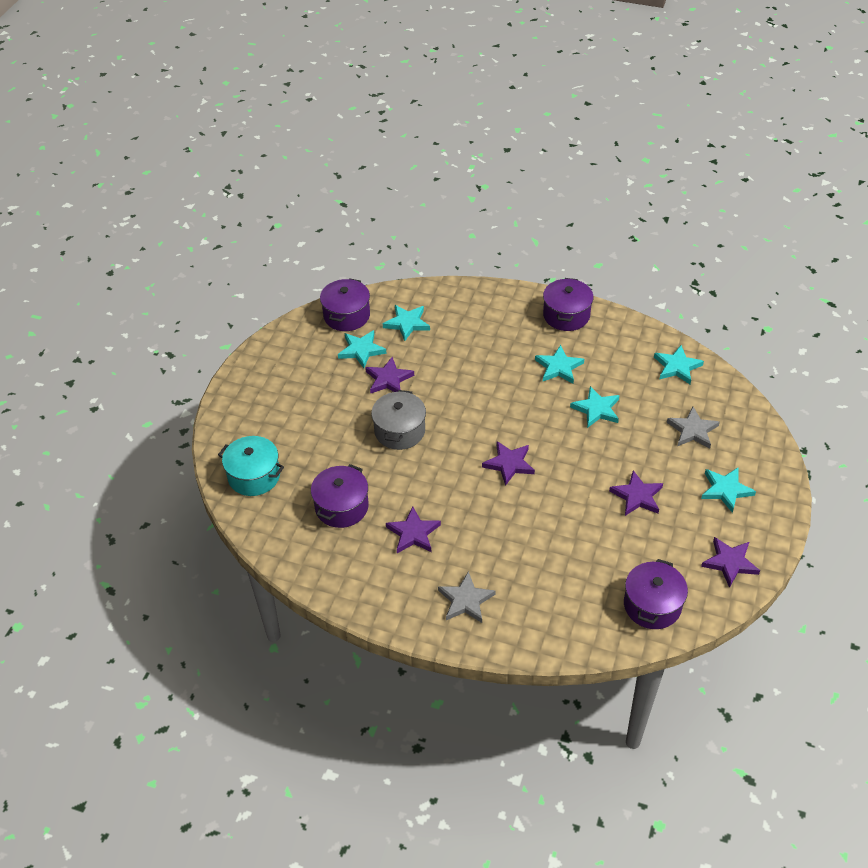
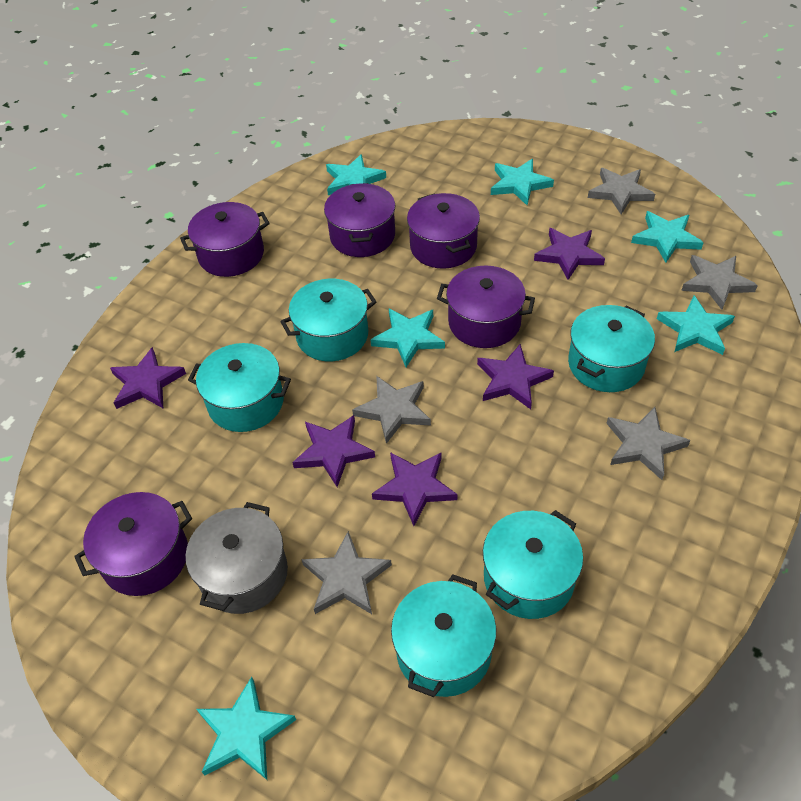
grey star: 2 -> 5
purple pot: 4 -> 5
turquoise pot: 1 -> 5

